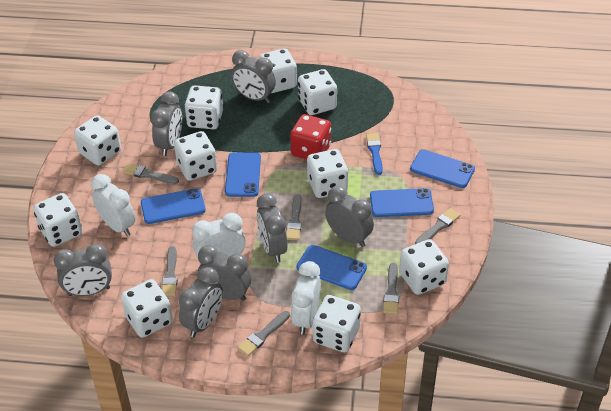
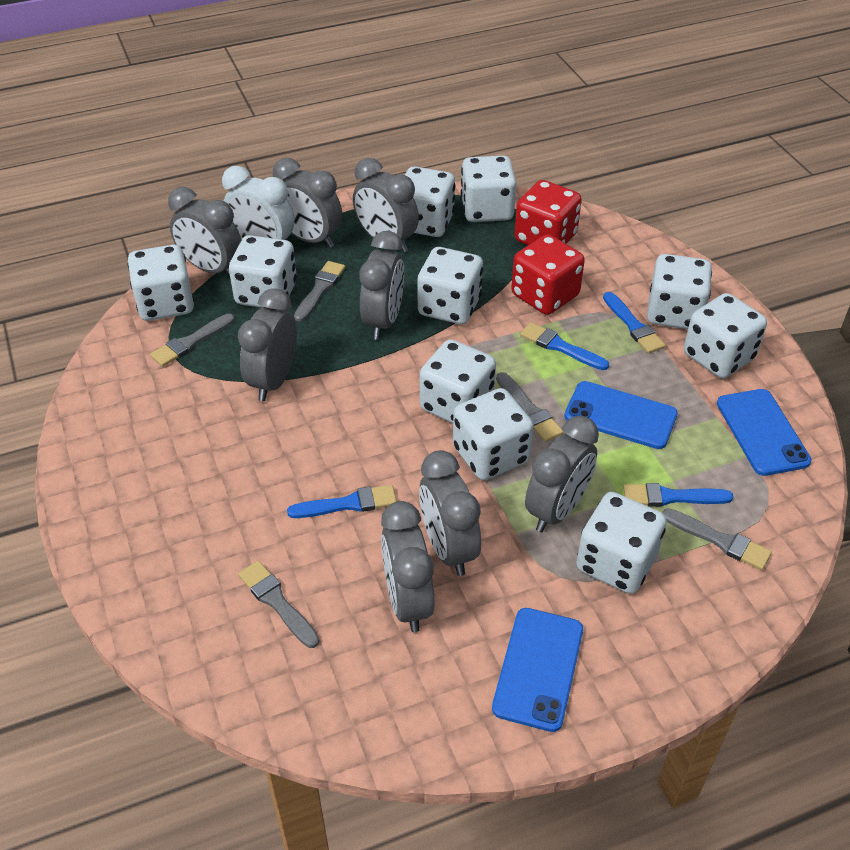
blue brush: 1 -> 4
blue phone: 5 -> 3
grey brush: 6 -> 5
grey clock: 7 -> 8
red dice: 1 -> 2
white clock: 3 -> 1

